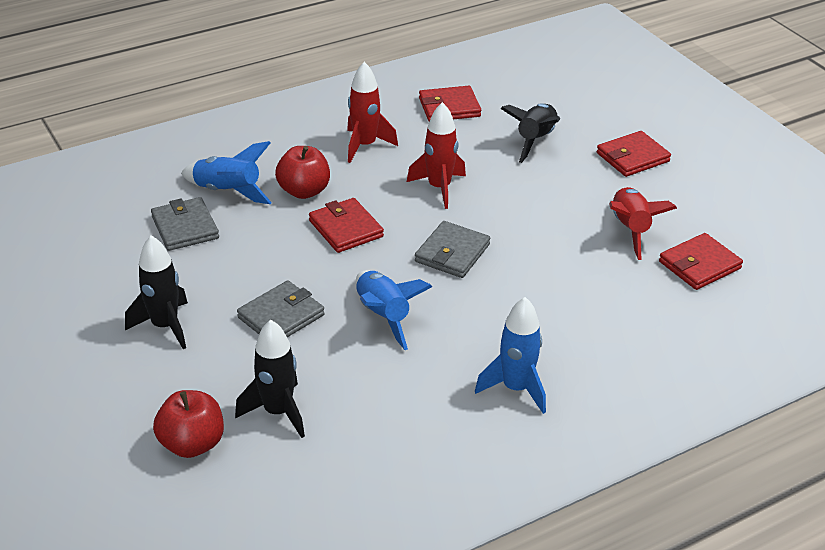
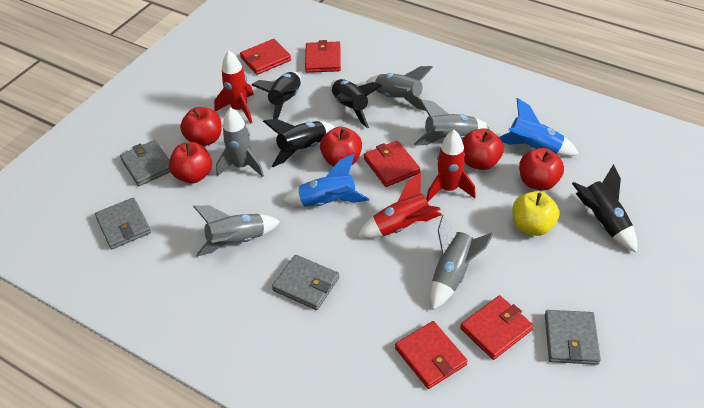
black rocket: 3 -> 4
blue rocket: 3 -> 2
grey rocket: 0 -> 5
grey wallet: 3 -> 4
red apple: 2 -> 5
red wallet: 4 -> 5
yellow apple: 0 -> 1

